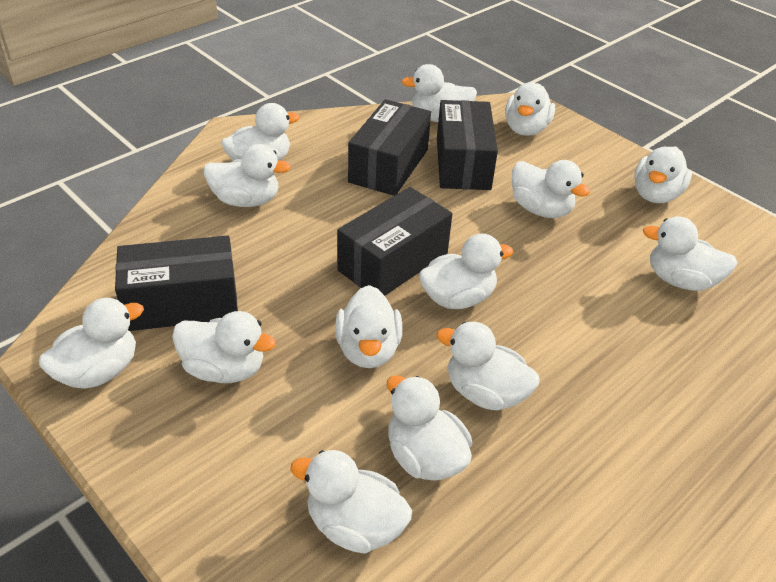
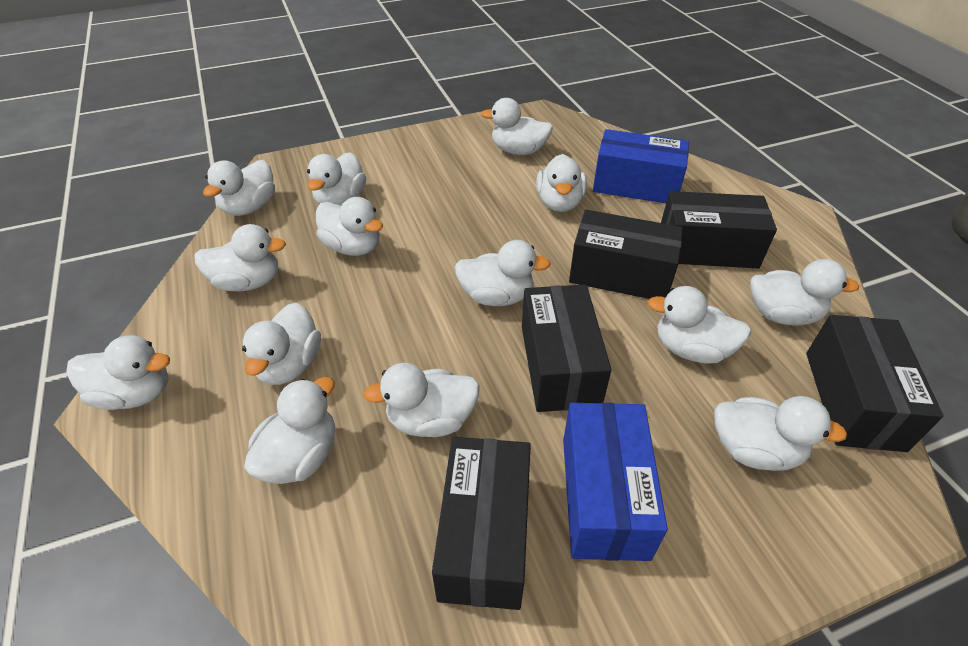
black box: 4 -> 5
blue box: 0 -> 2

